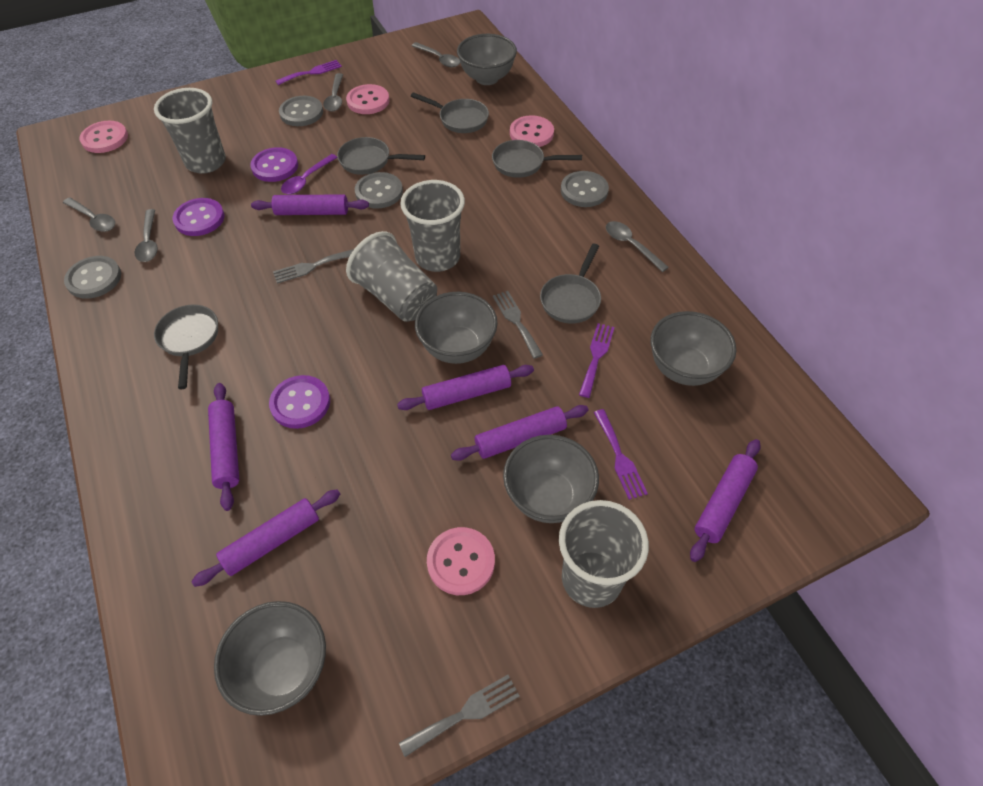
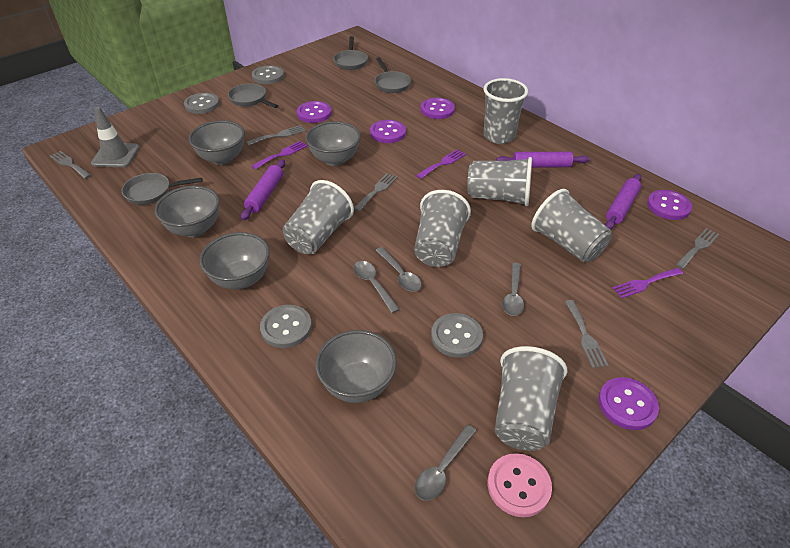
grey cup: 4 -> 6
grey fork: 3 -> 5
grey pan: 5 -> 4
grey spoon: 5 -> 4
grey traffic cone: 0 -> 1
pink button: 4 -> 1
purple button: 3 -> 5
purple rolling pin: 6 -> 3
purple spoon: 1 -> 0

